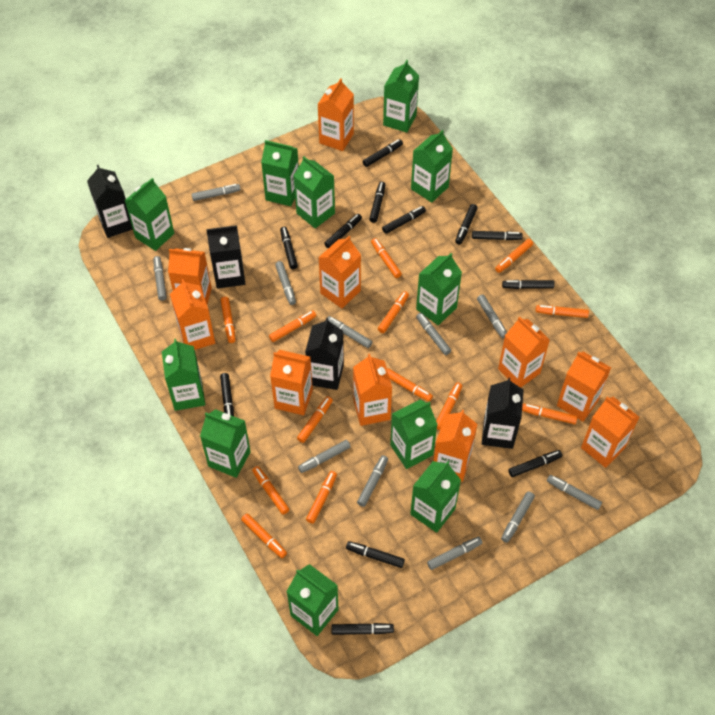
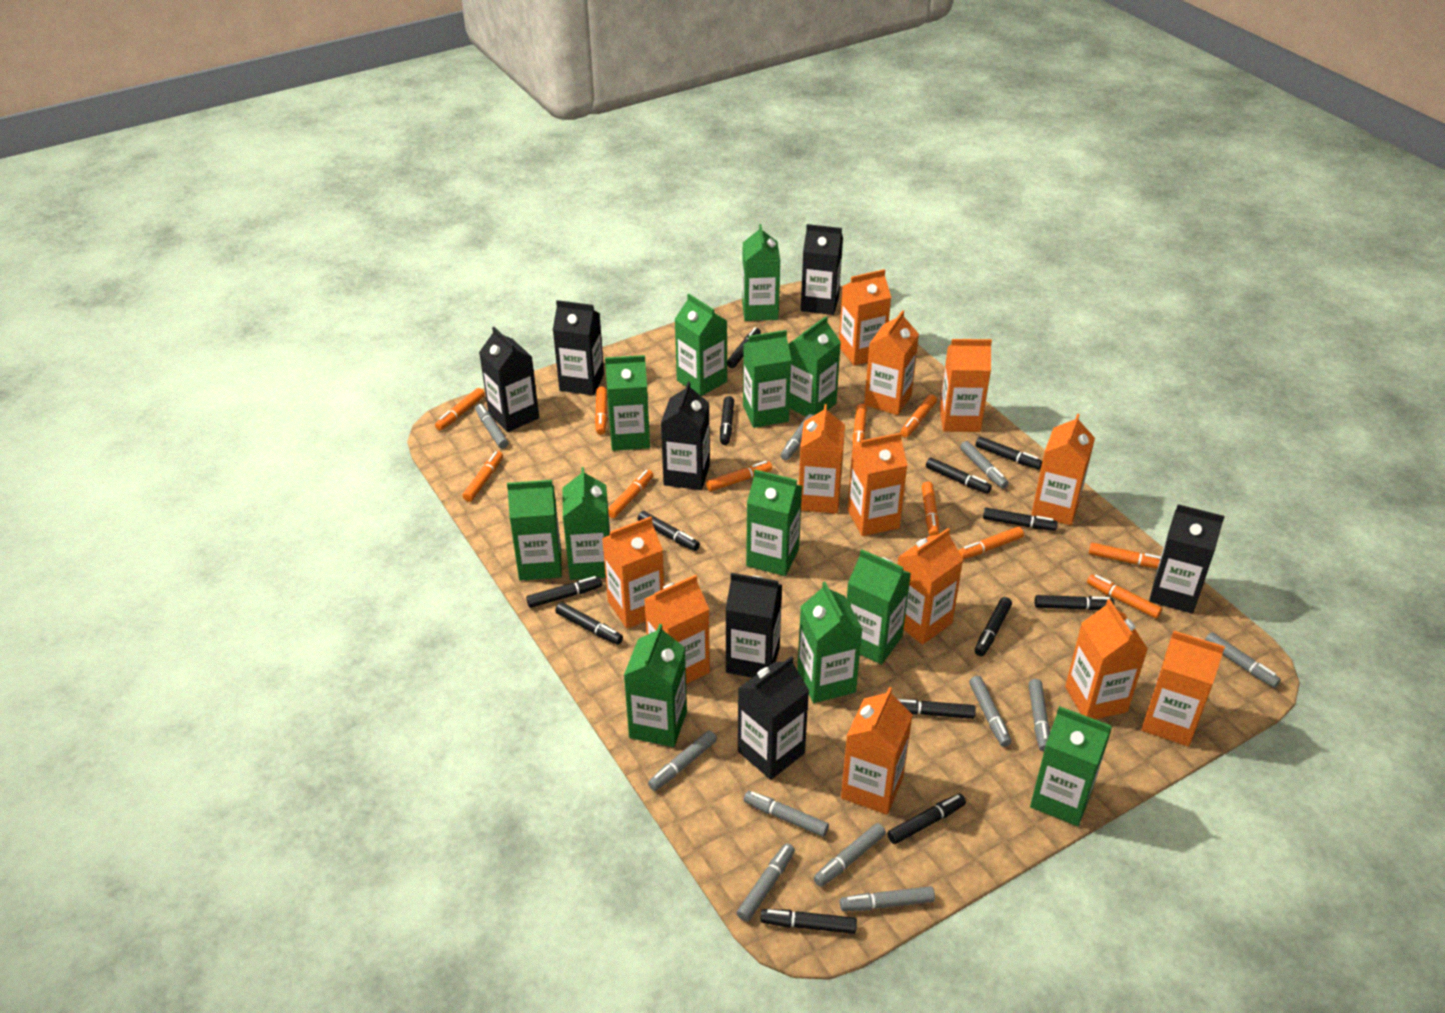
black carton: 4 -> 7
black marker: 12 -> 13
green carton: 11 -> 12
orange carton: 10 -> 12
orange marker: 13 -> 11

